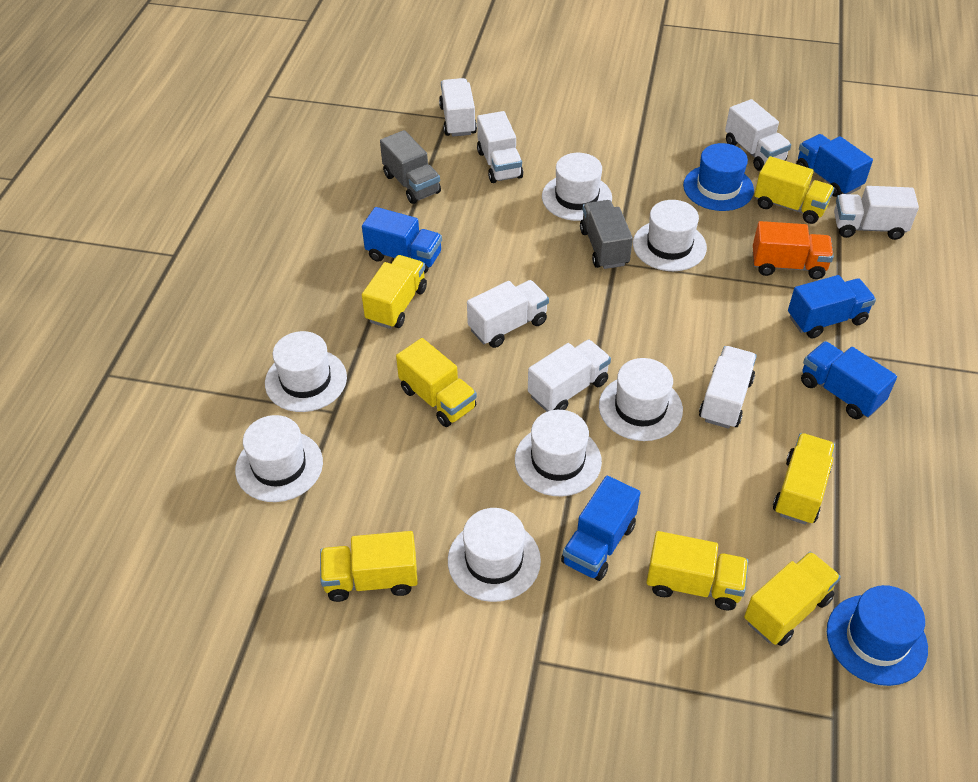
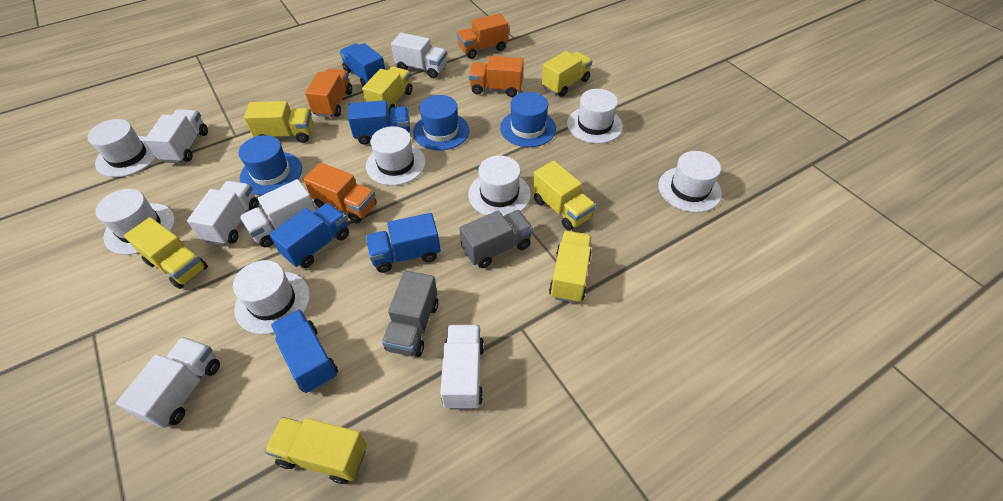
blue hat: 2 -> 3
orange truck: 1 -> 4
white truck: 7 -> 6

